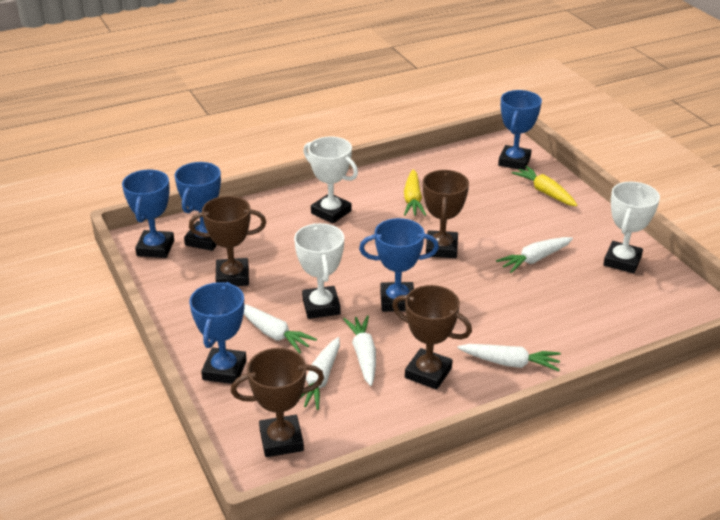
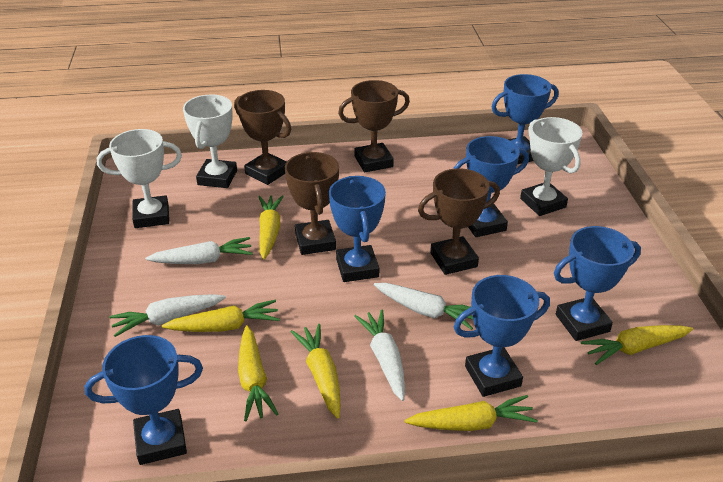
blue trophy: 5 -> 6
white carrot: 5 -> 4
yellow carrot: 2 -> 6

